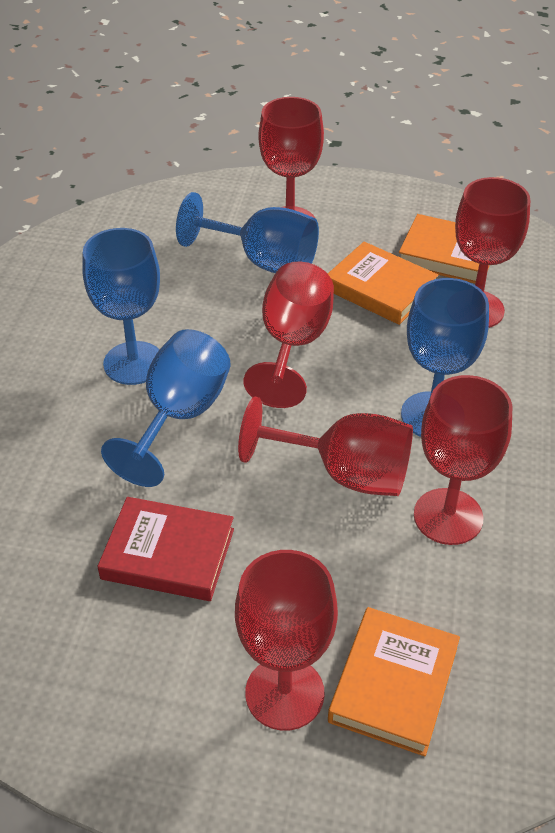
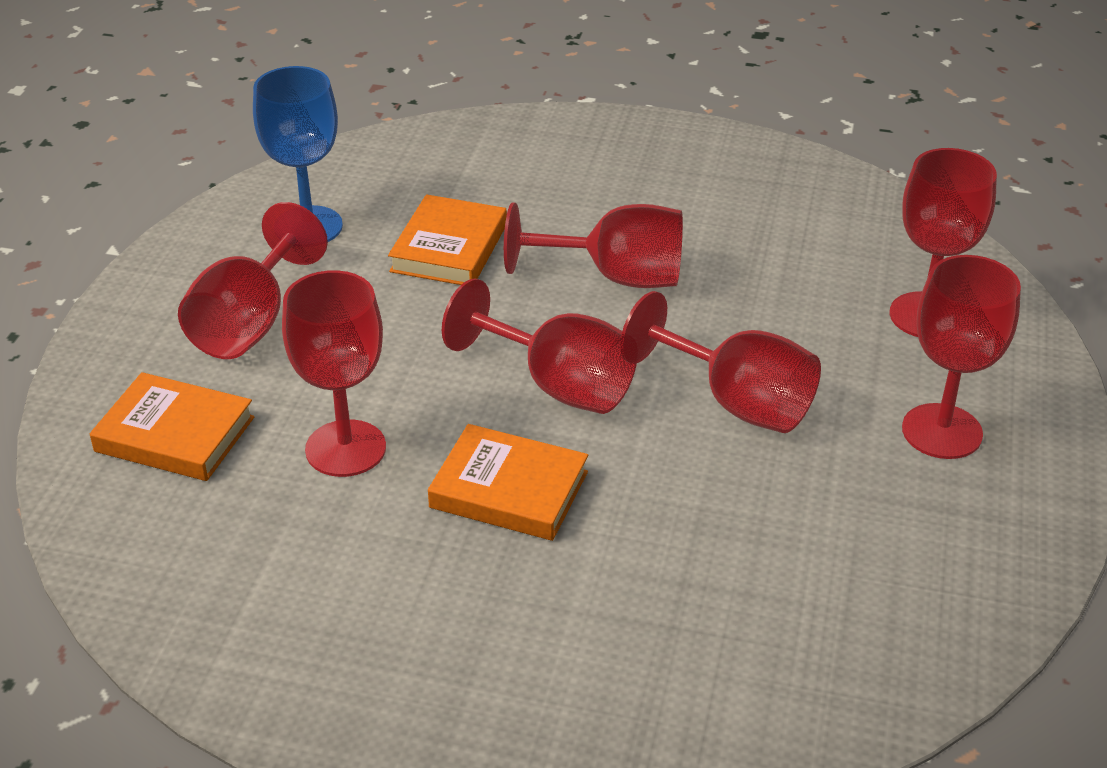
blue goblet: 4 -> 1
red book: 1 -> 0
red goblet: 6 -> 7

